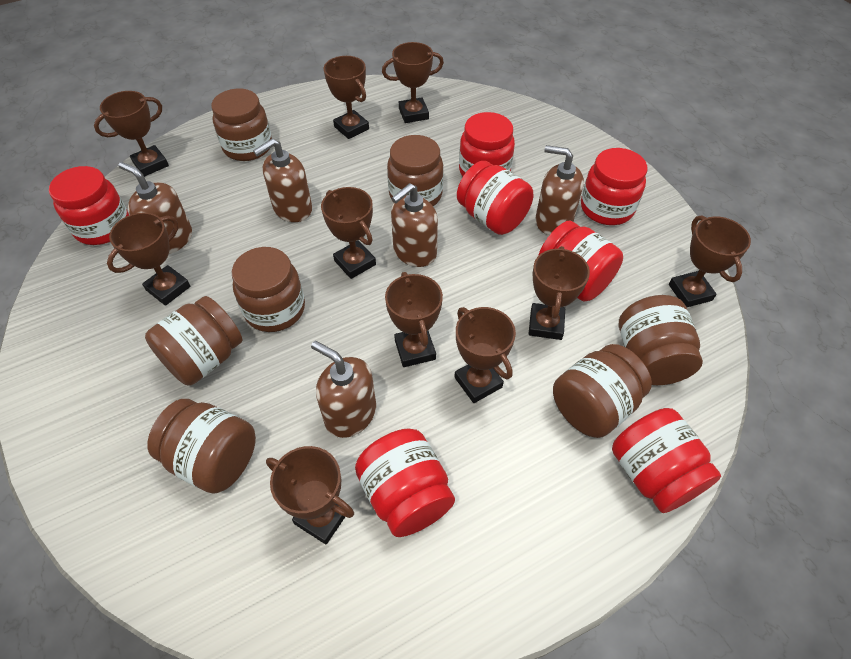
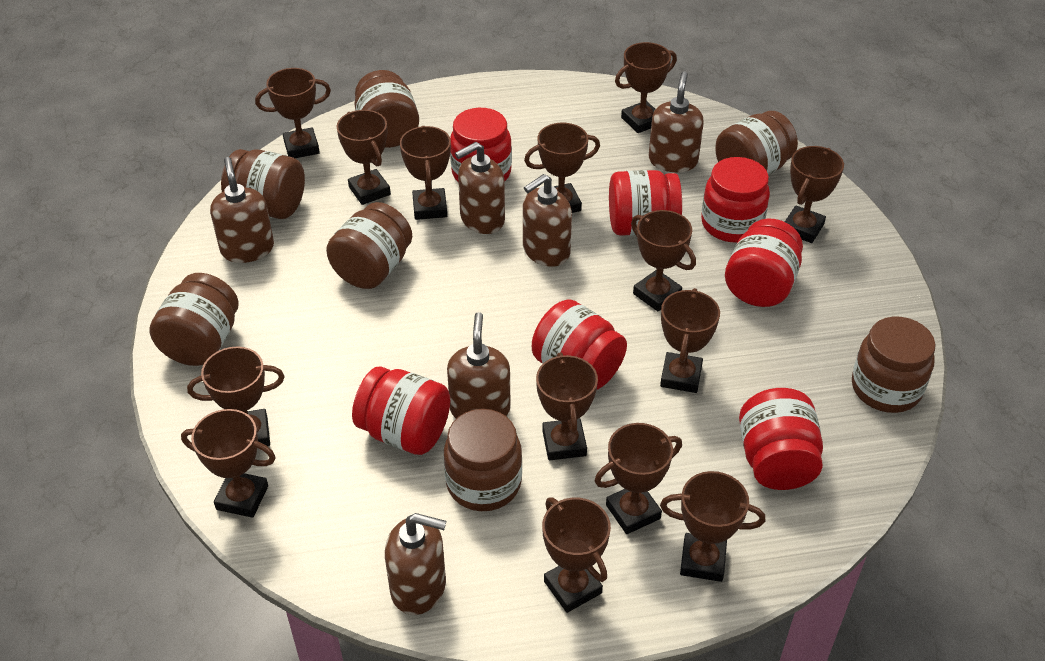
brown soap dispenser: 5 -> 6
brown trophy: 10 -> 14

